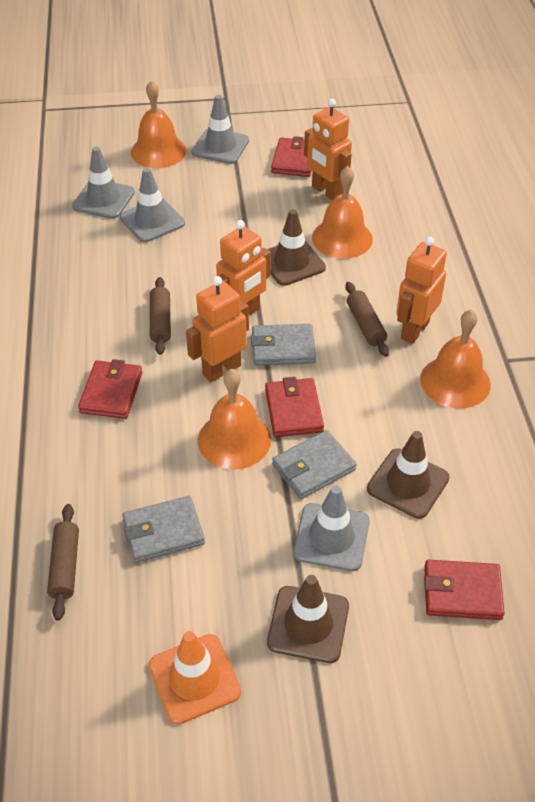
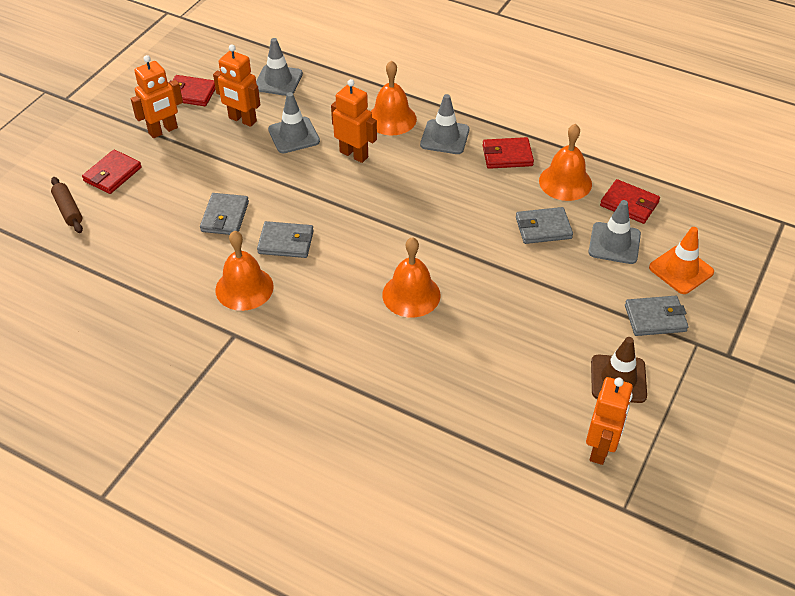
brown rolling pin: 3 -> 1
brown traffic cone: 3 -> 1
grey wallet: 3 -> 4

